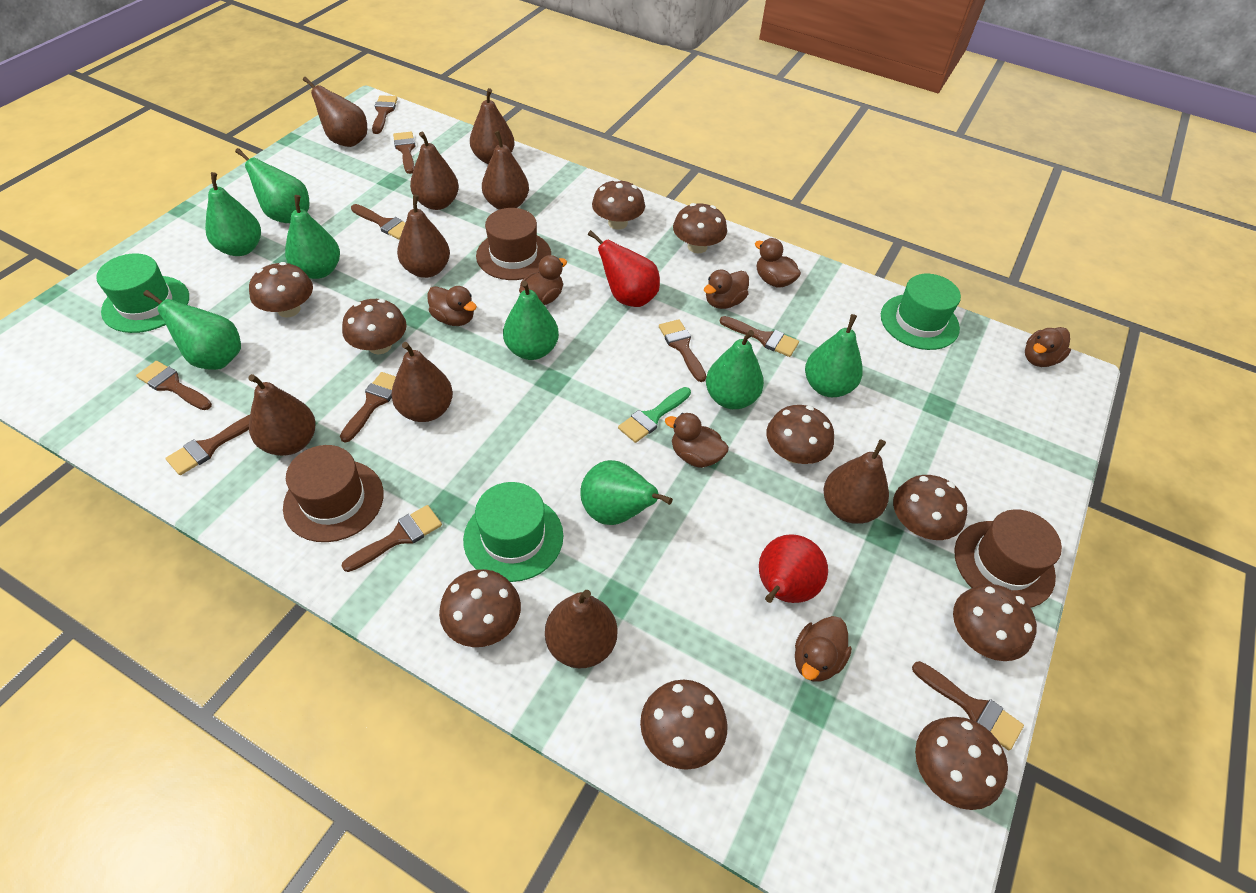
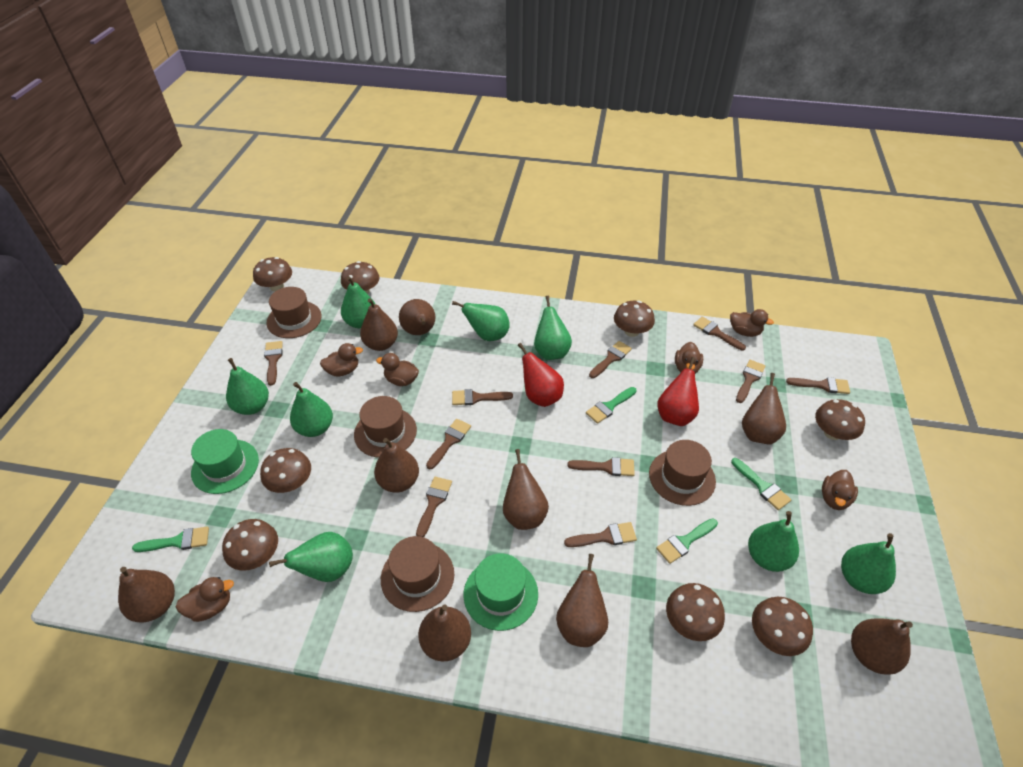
brown duck: 7 -> 6
brown hat: 3 -> 4
brown mushroom: 10 -> 8
green brush: 1 -> 4
green hat: 3 -> 2

